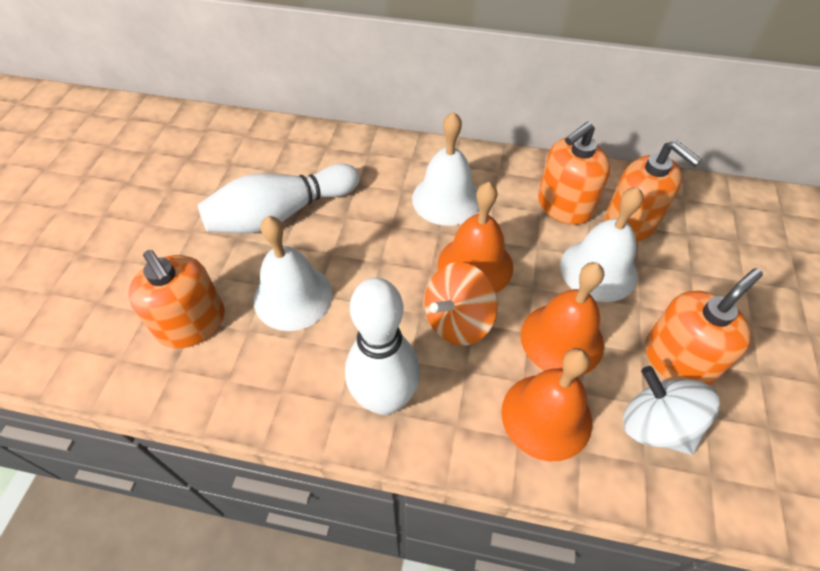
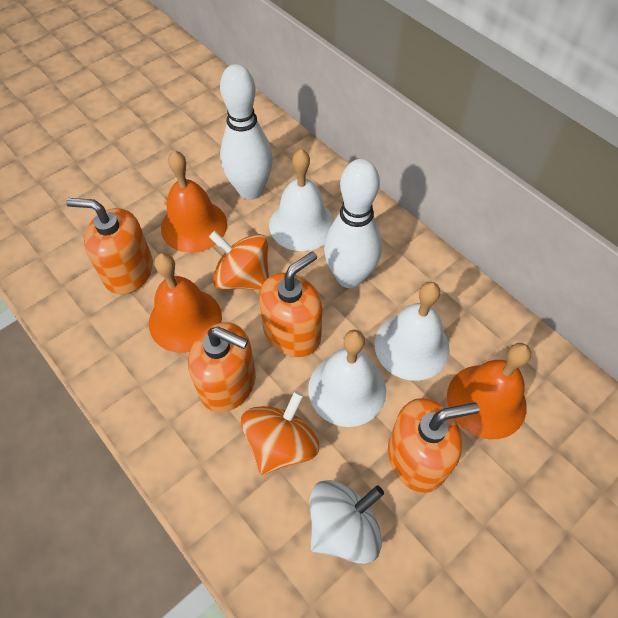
orange spinning top: 1 -> 2

